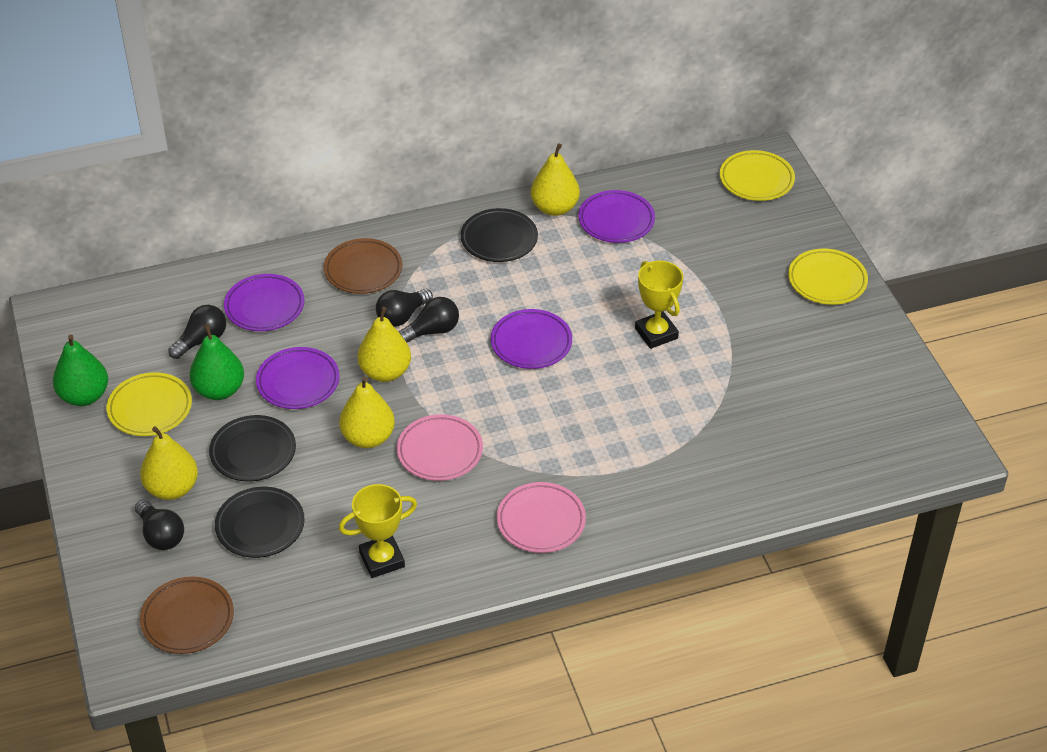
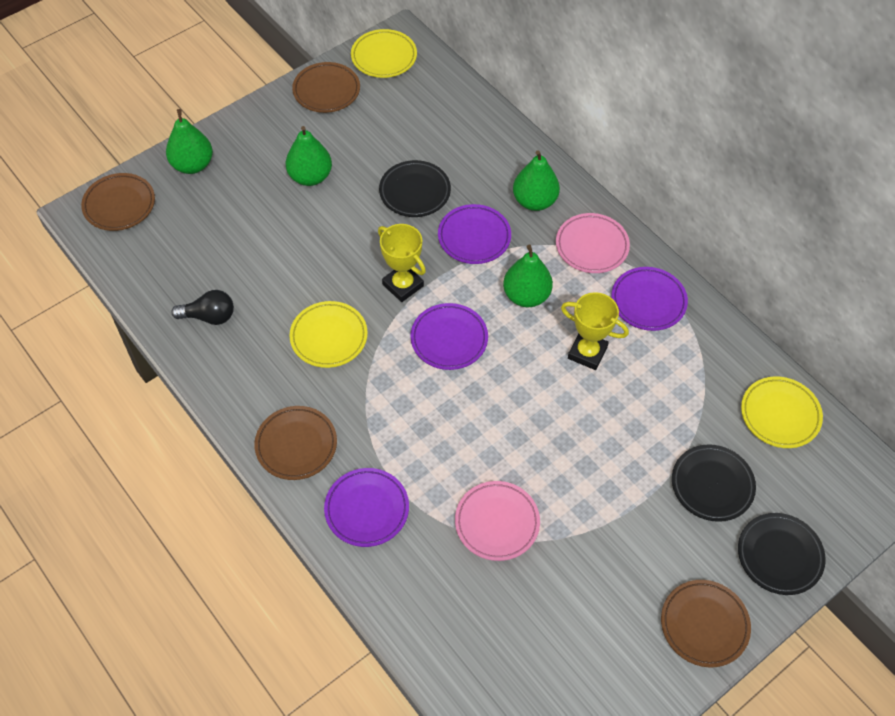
black light bulb: 4 -> 1
brown plate: 2 -> 4
green pear: 2 -> 4
yellow pear: 4 -> 0

